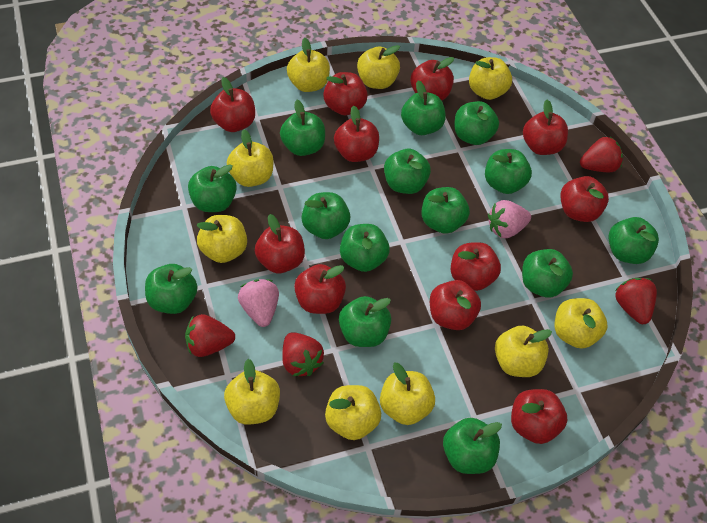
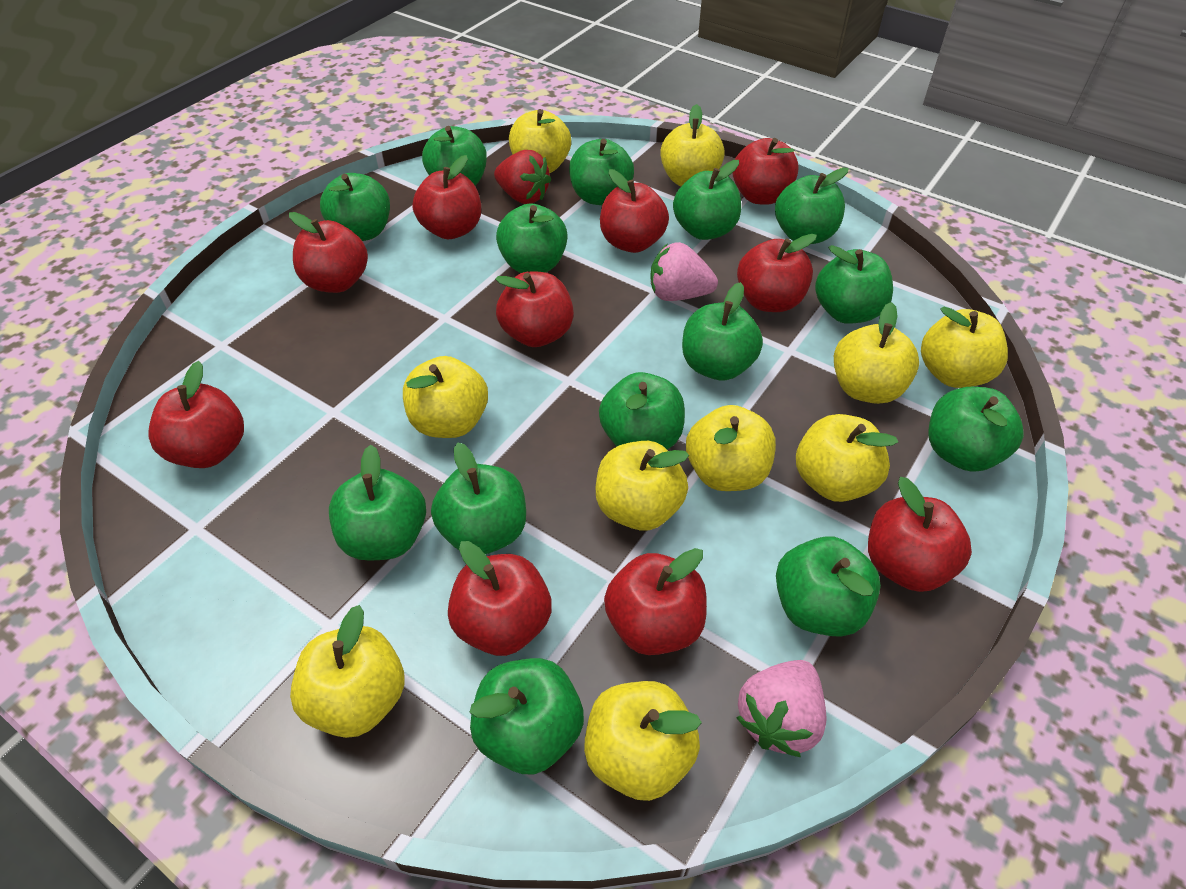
red apple: 11 -> 10
red strawberry: 4 -> 1

